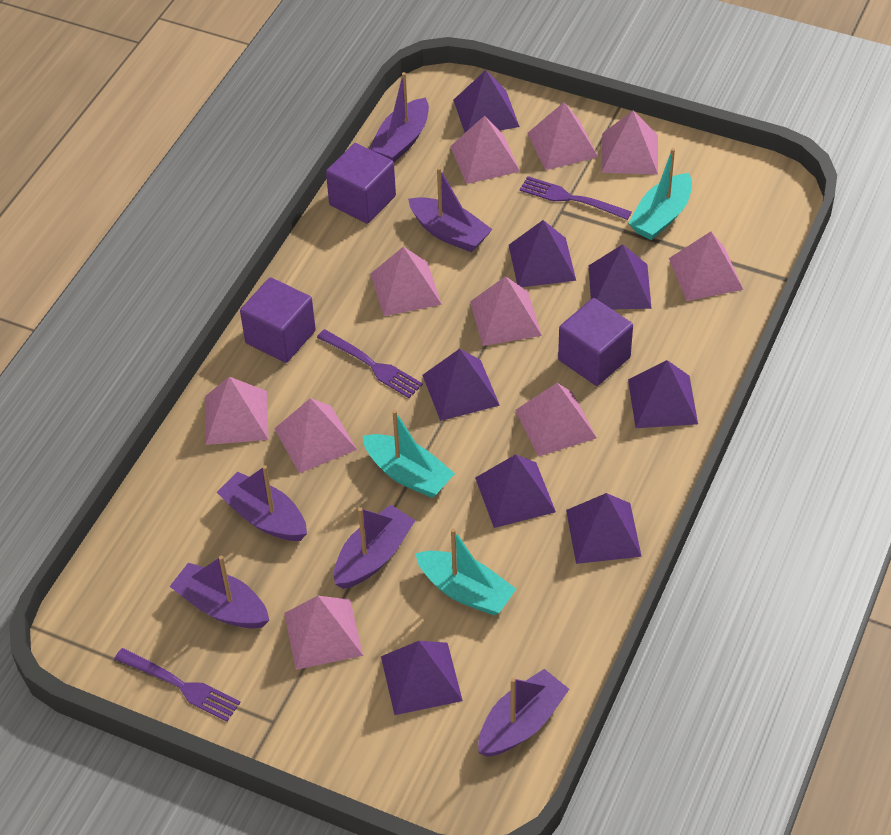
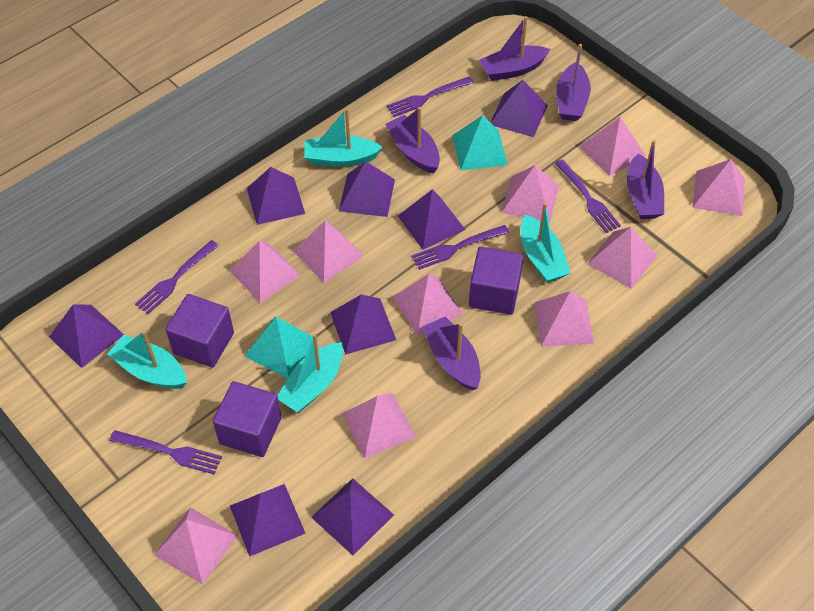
purple boat: 6 -> 5
purple fork: 3 -> 5
turquoise boat: 3 -> 4
turquoise pyramid: 0 -> 2

